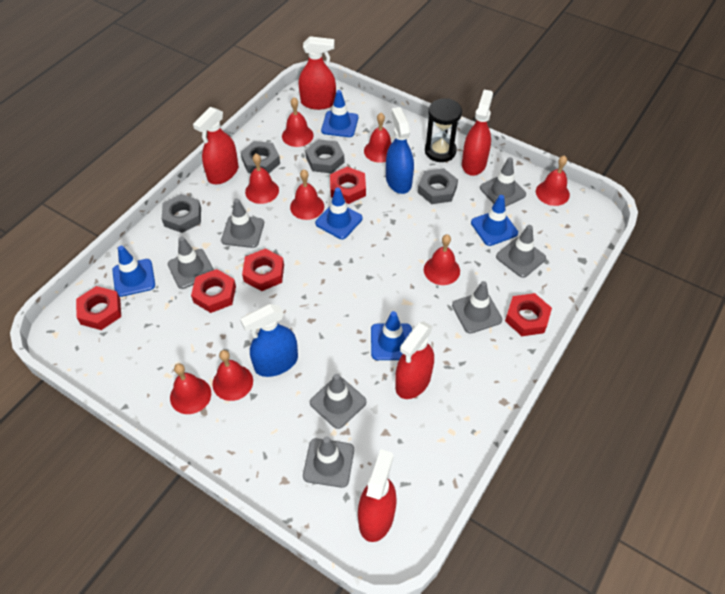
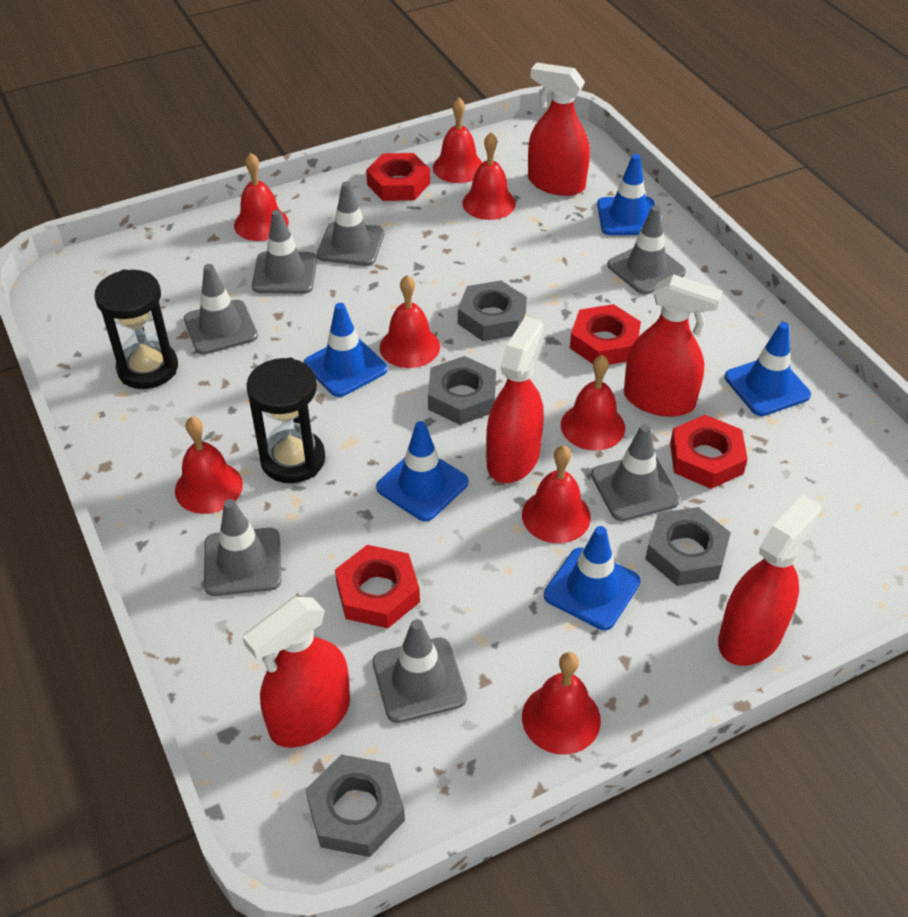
black hourglass: 1 -> 2
blue spray bottle: 2 -> 0
red nut: 5 -> 4

